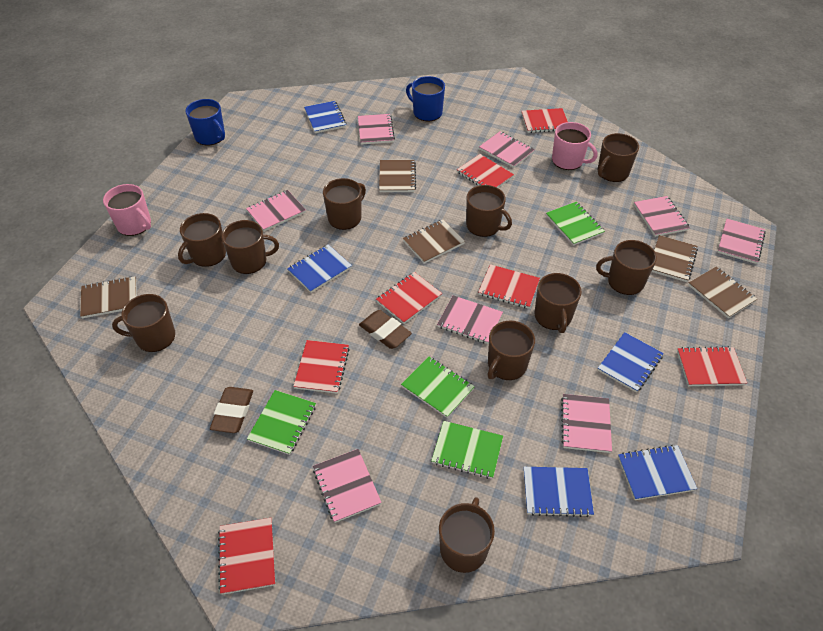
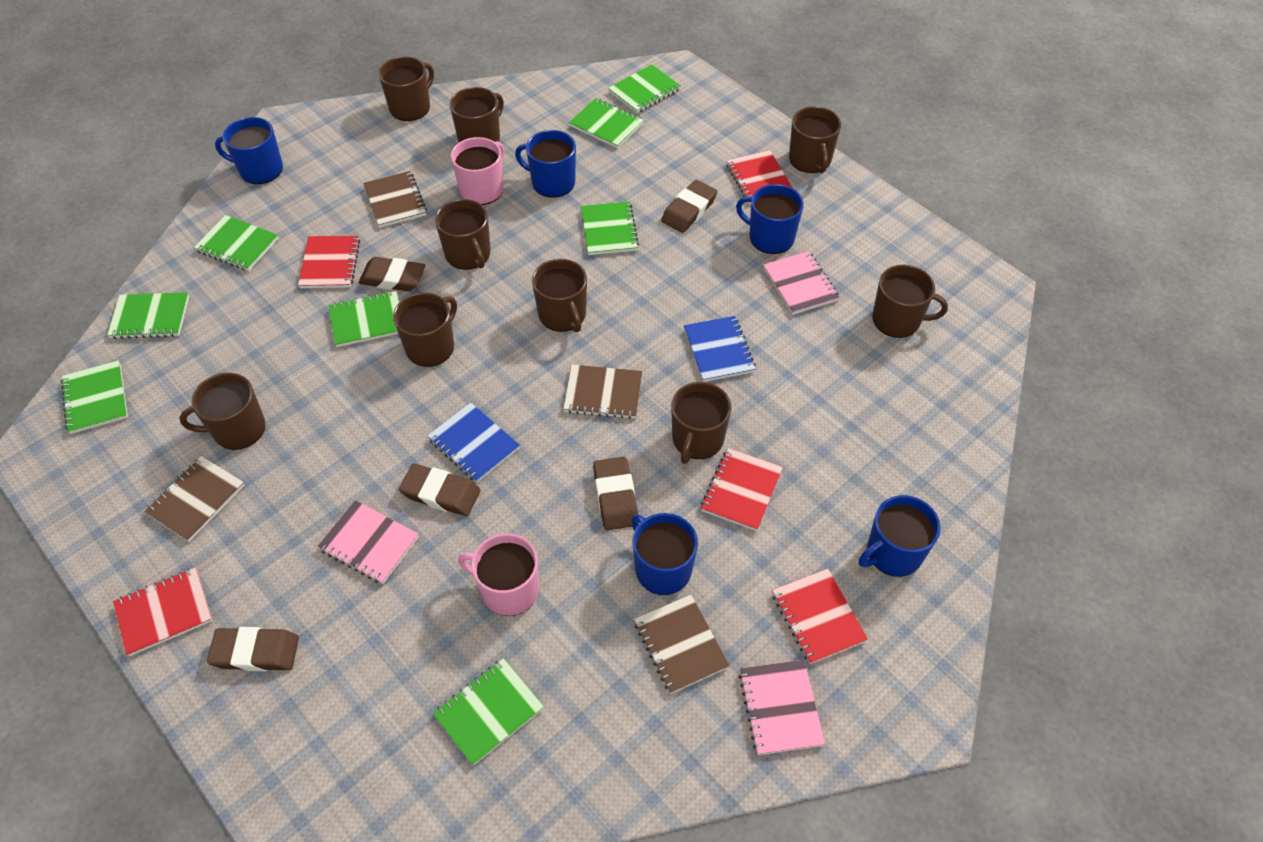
blue mug: 2 -> 5
blue notebook: 5 -> 2
brown eraser: 2 -> 5
brown mug: 10 -> 9
brown notebook: 5 -> 4
green notebook: 4 -> 8
pink notebook: 8 -> 3
red notebook: 7 -> 5

